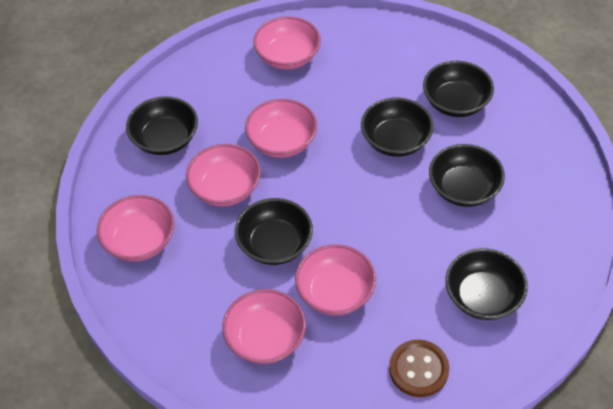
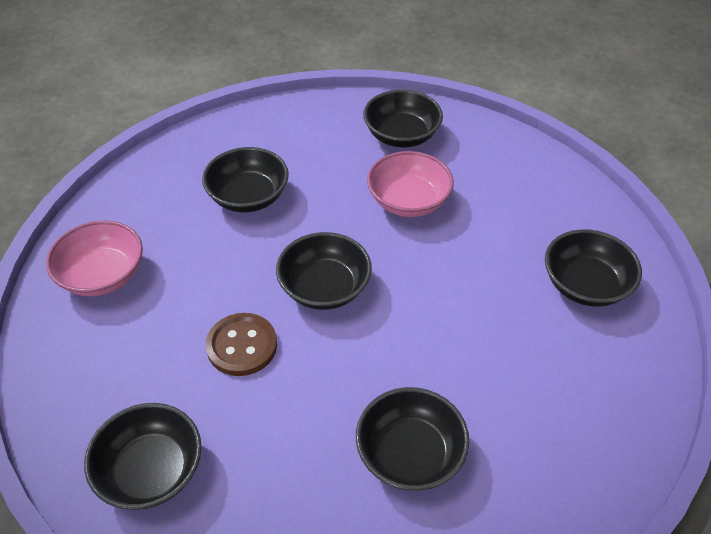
pink bowl: 6 -> 2

